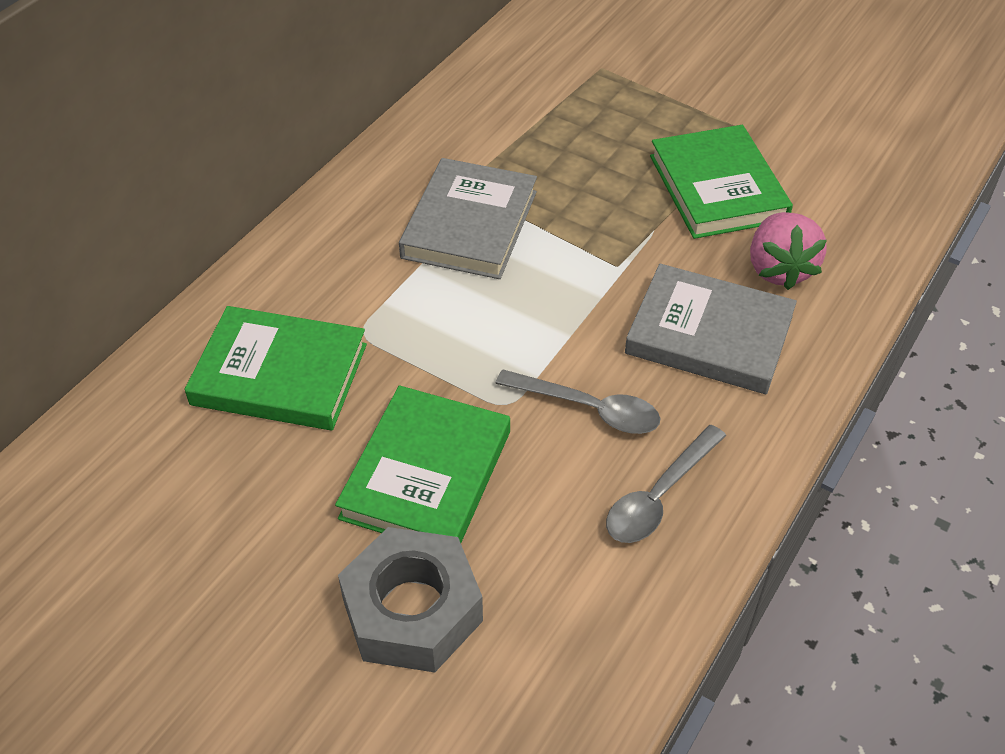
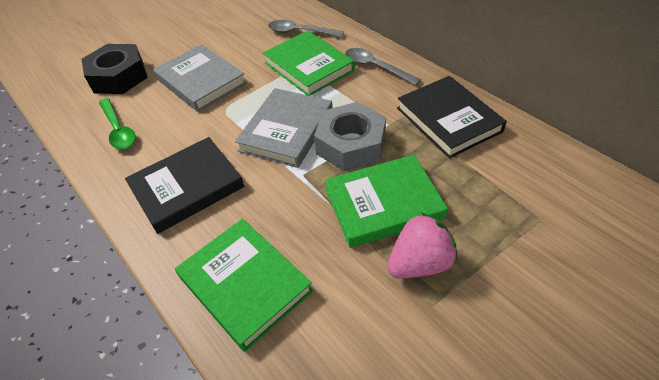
black book: 0 -> 2
black nut: 0 -> 1
green spoon: 0 -> 1

